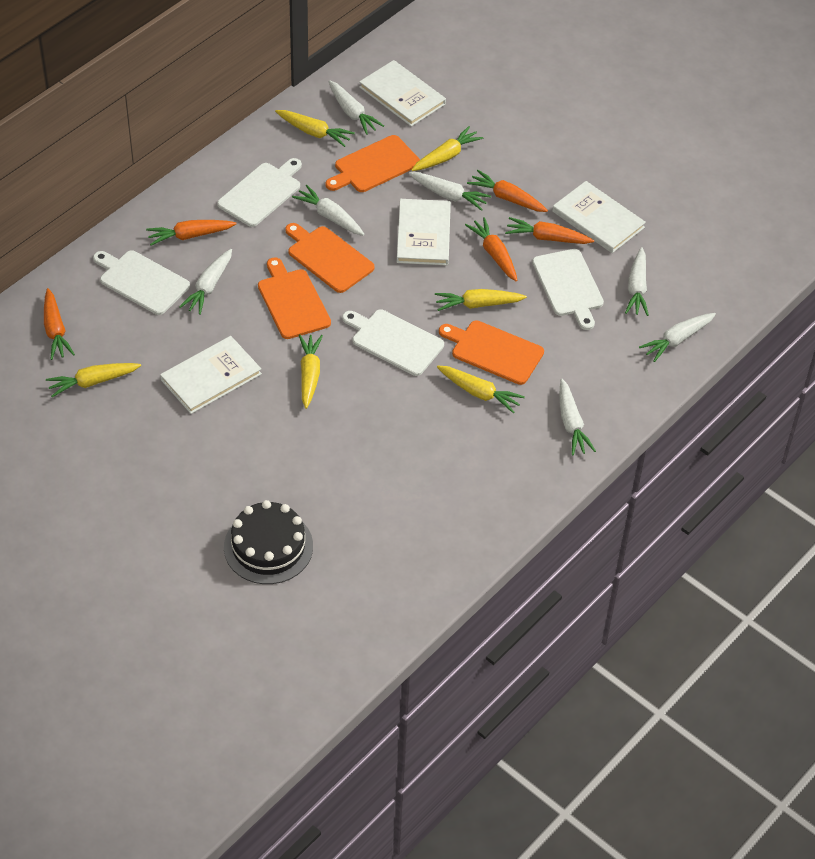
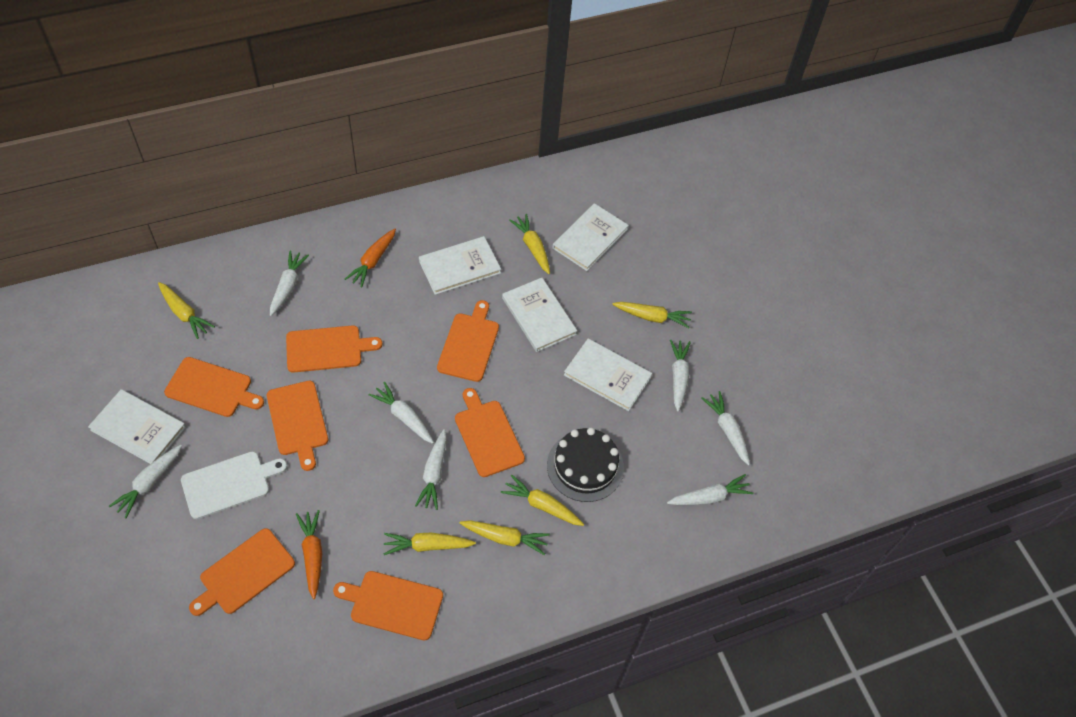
orange carrot: 5 -> 2
orange cutting board: 4 -> 7
white book: 4 -> 5
white cutting board: 4 -> 1

